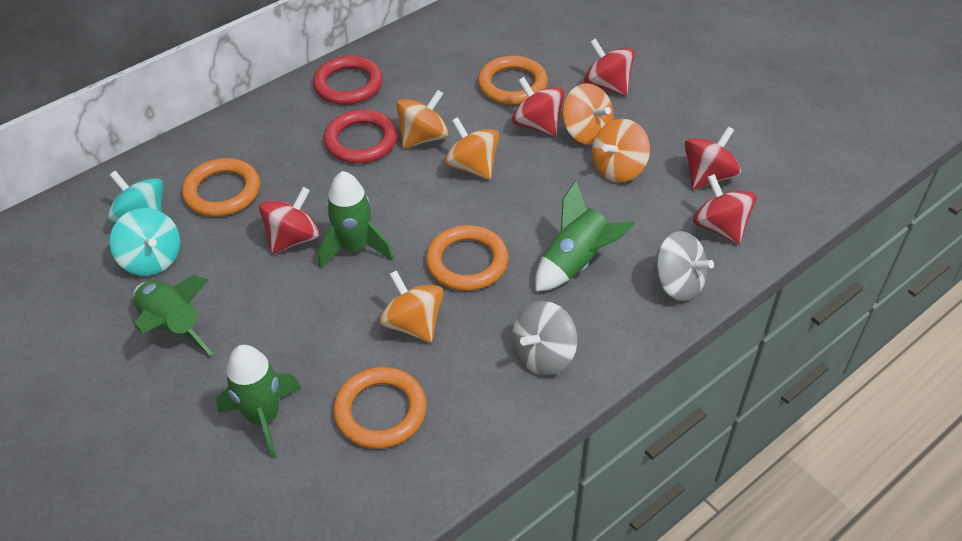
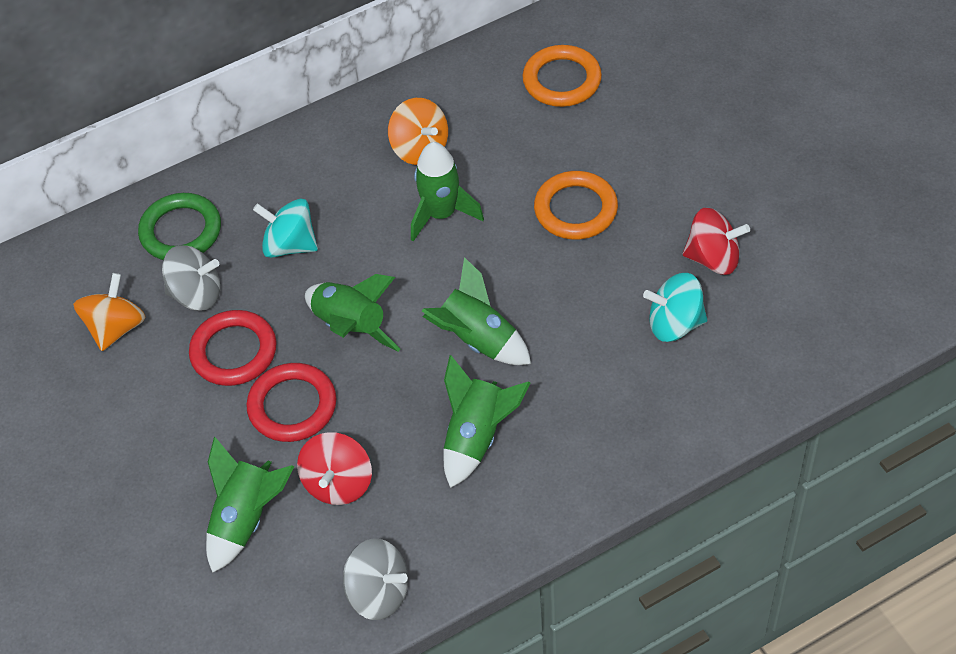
green ring: 0 -> 1
green rocket: 4 -> 5
orange ring: 4 -> 2
orange spinning top: 5 -> 2
red spinning top: 5 -> 2

